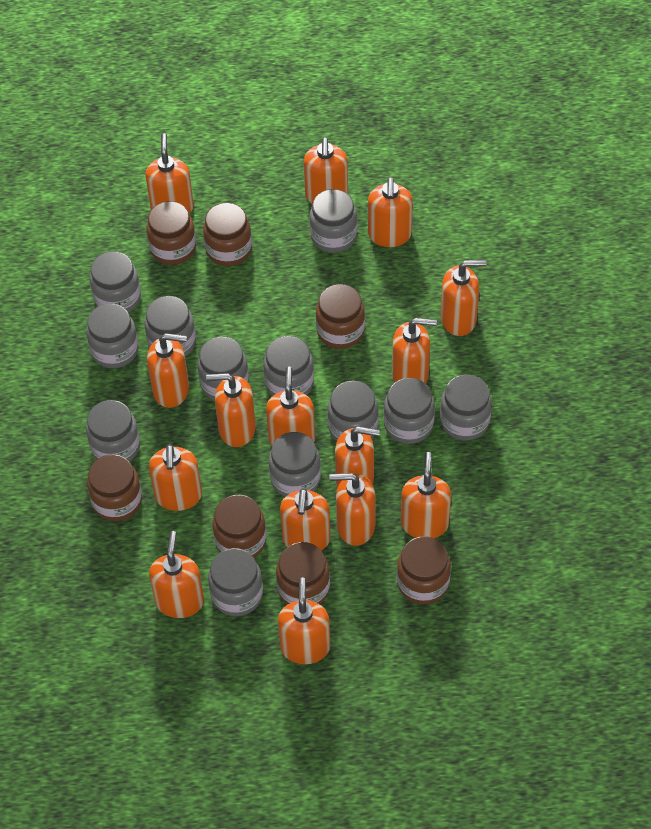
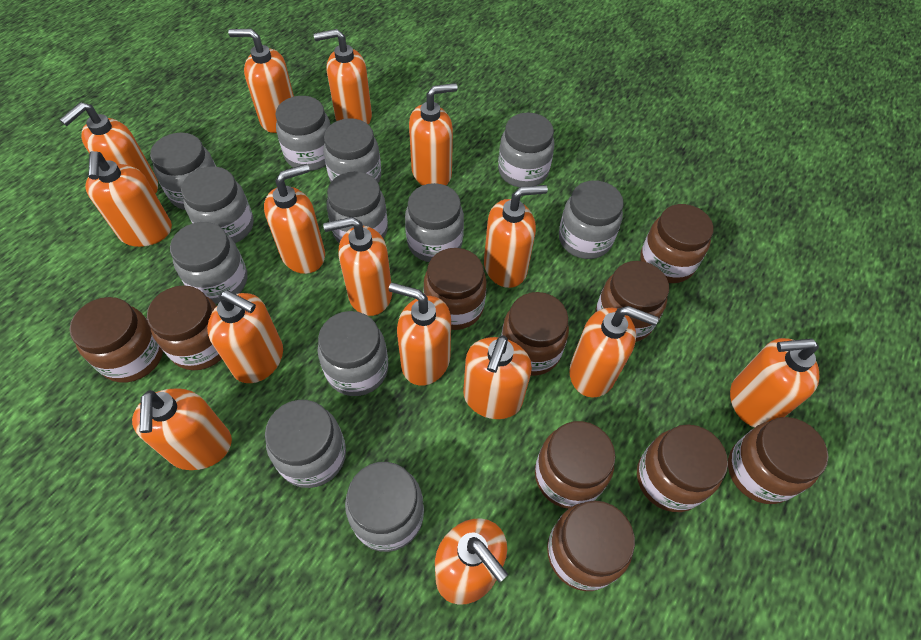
brown jar: 7 -> 10

